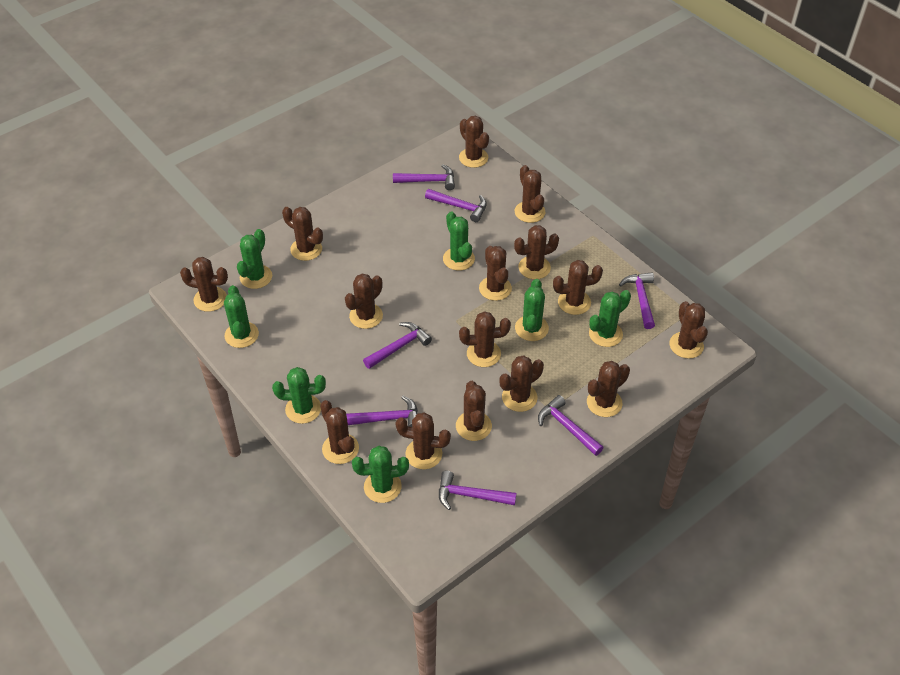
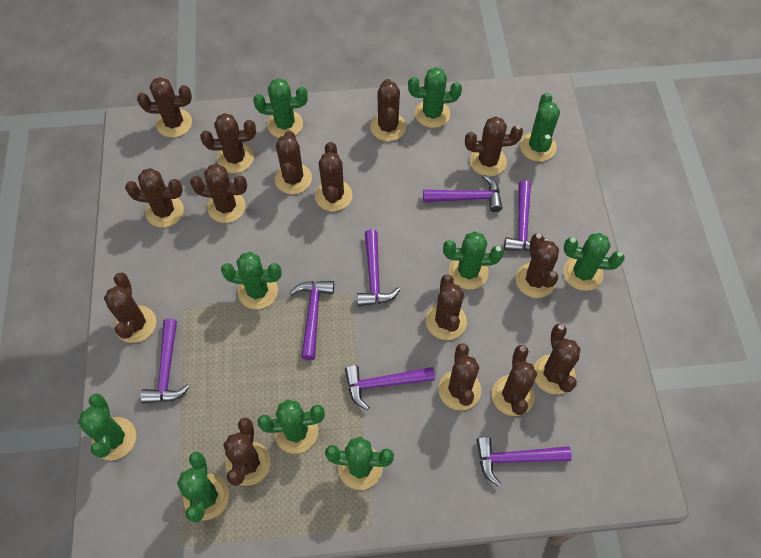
green cactus: 7 -> 10

